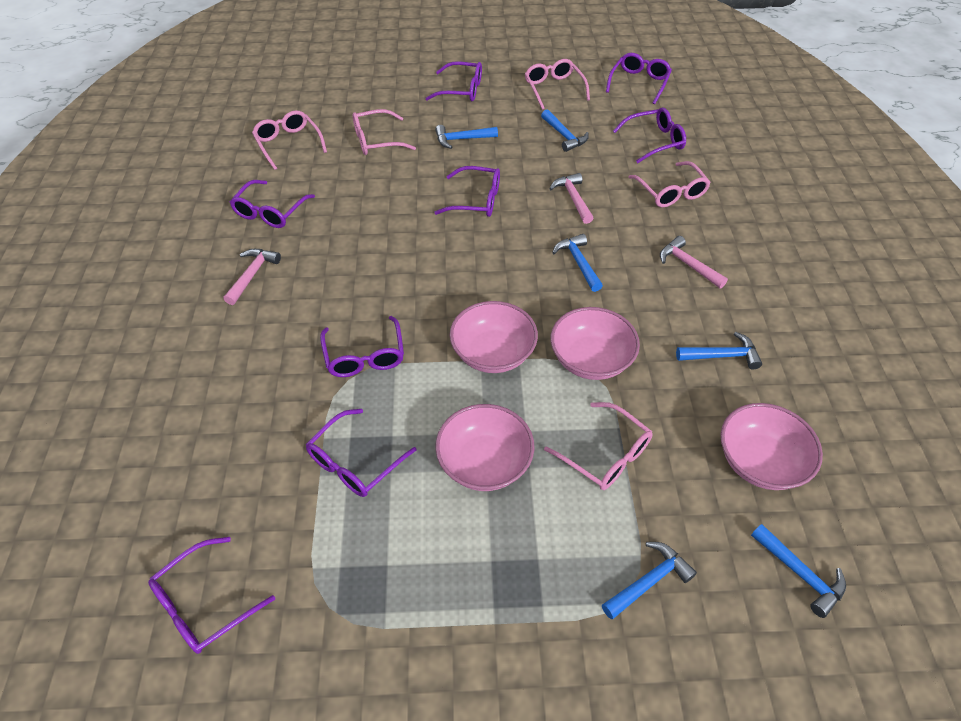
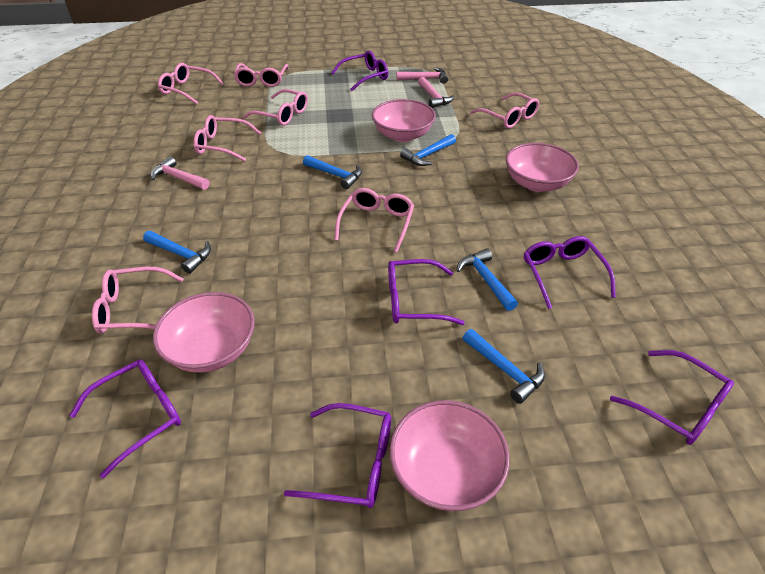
blue hammer: 6 -> 5
pink glasses: 5 -> 7
purple glasses: 8 -> 6

